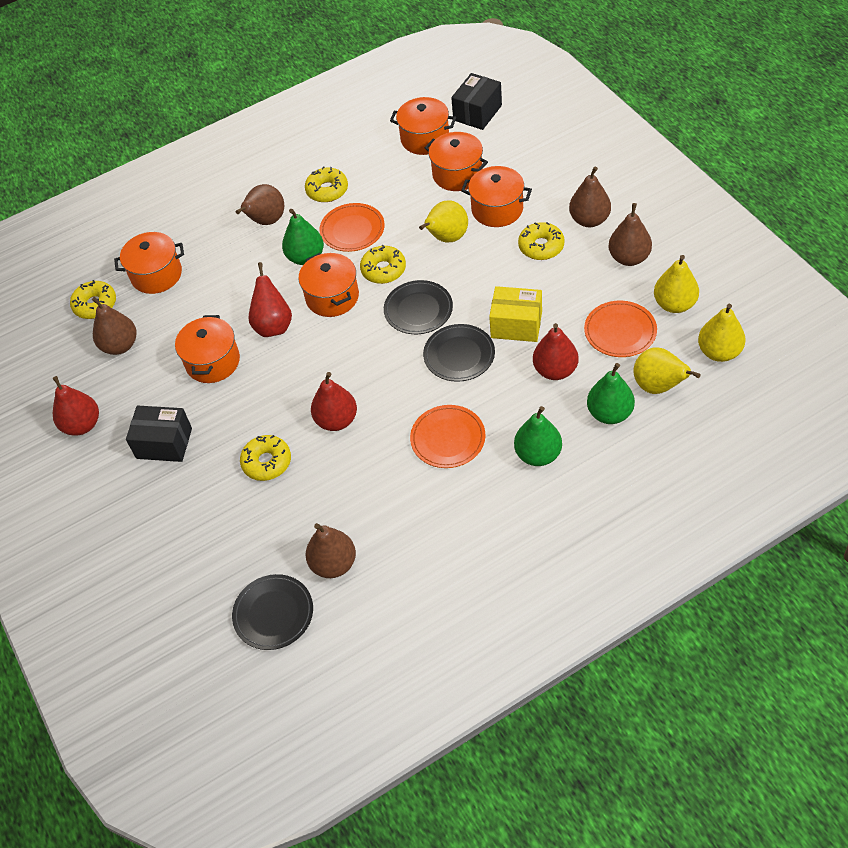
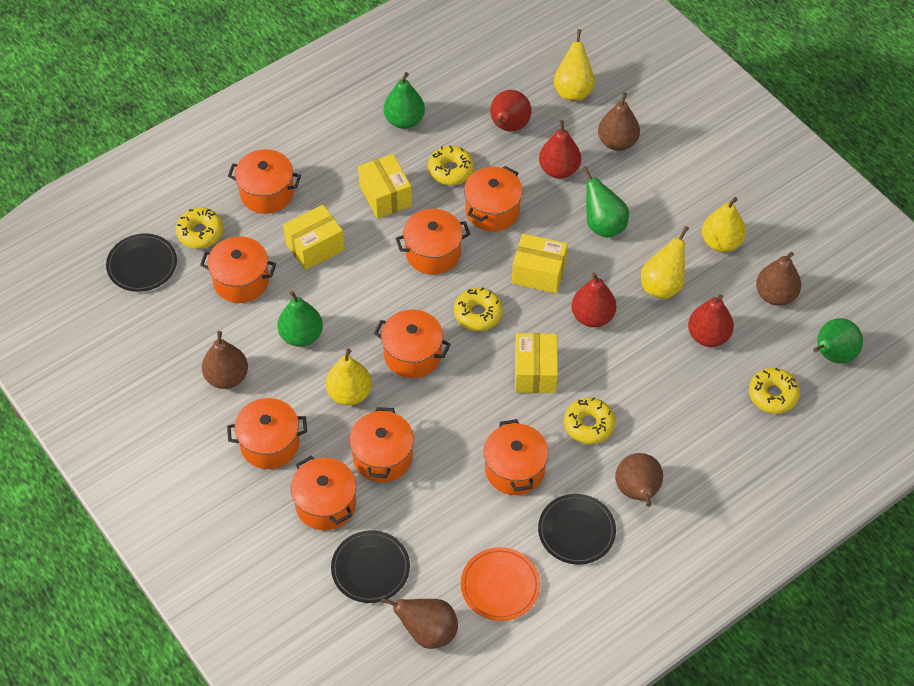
black box: 2 -> 0
green pear: 3 -> 4
orange plate: 3 -> 1
orange pot: 6 -> 9
yellow box: 1 -> 4

